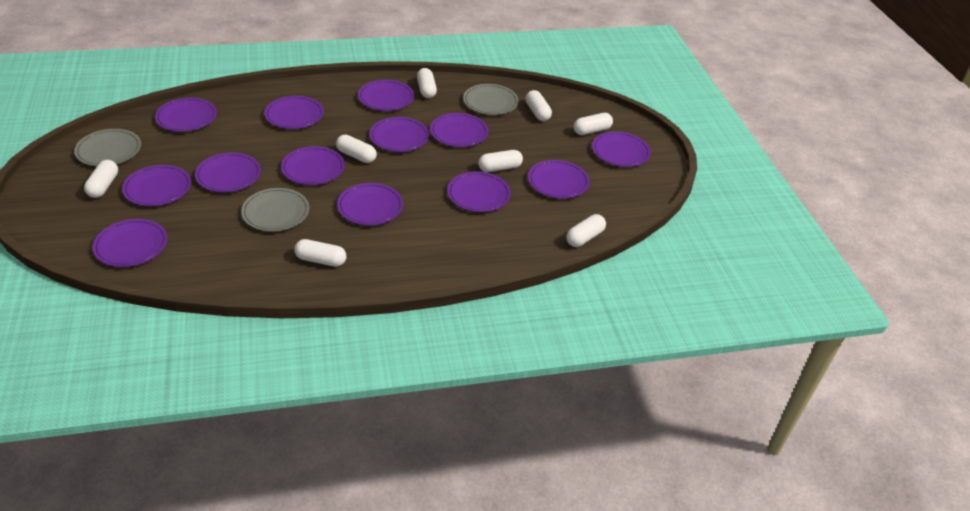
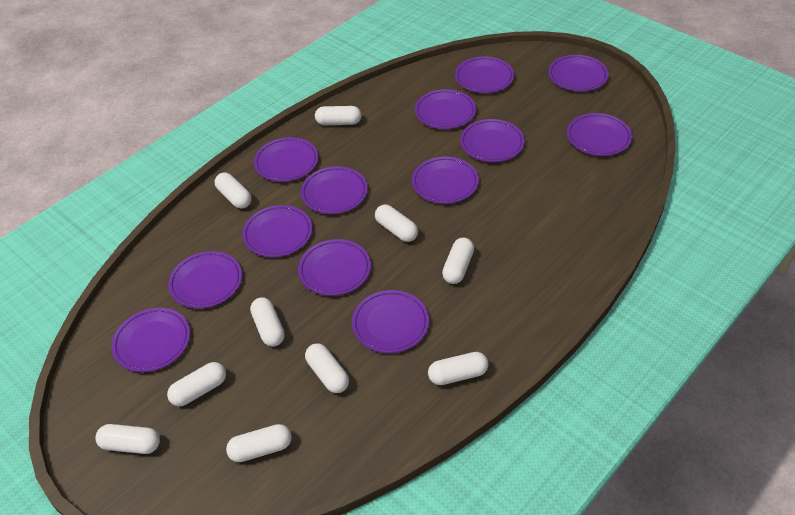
grey plate: 3 -> 0
white capsule: 8 -> 10

